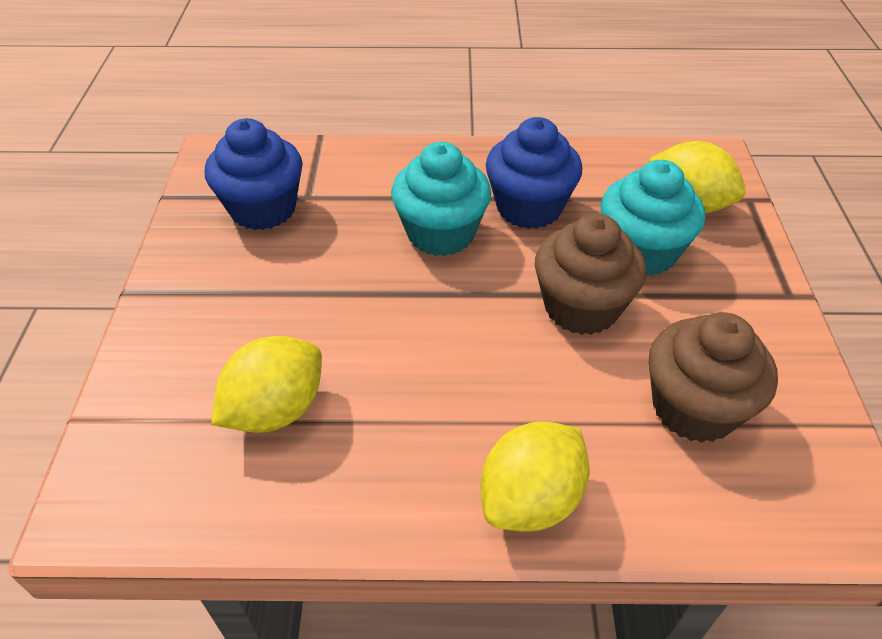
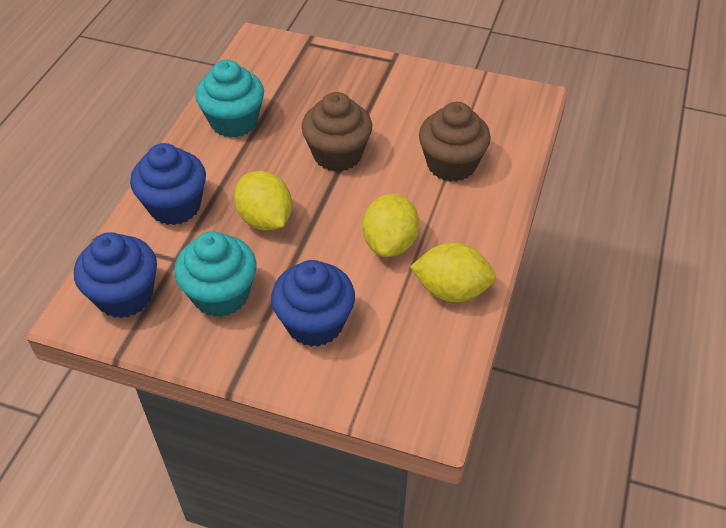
blue cupcake: 2 -> 3

